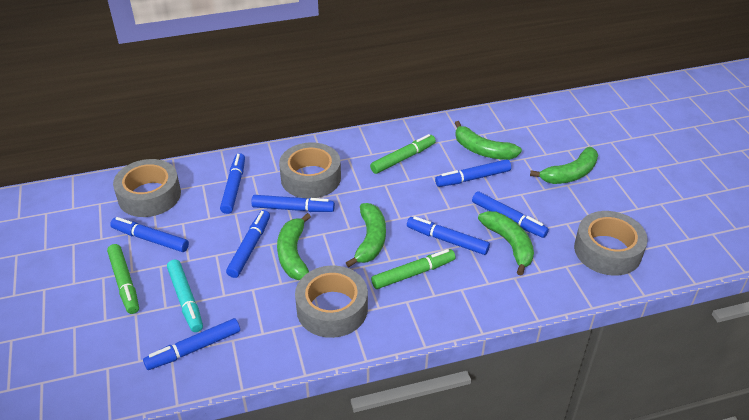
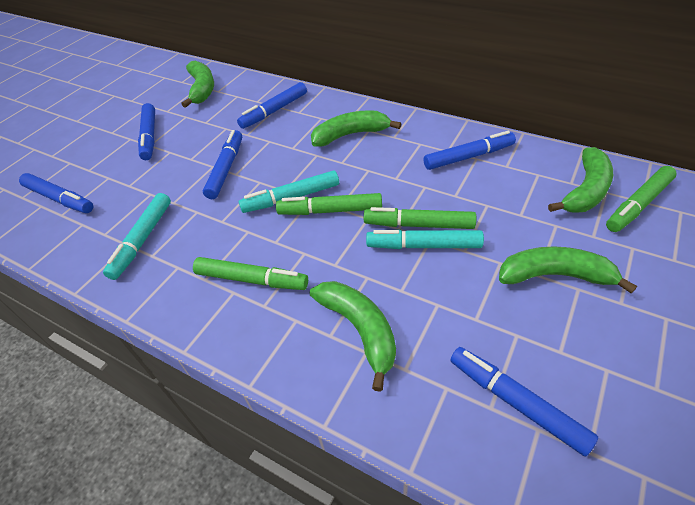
blue marker: 8 -> 6
green marker: 3 -> 4
grey tape: 4 -> 0
turquoise marker: 1 -> 3

